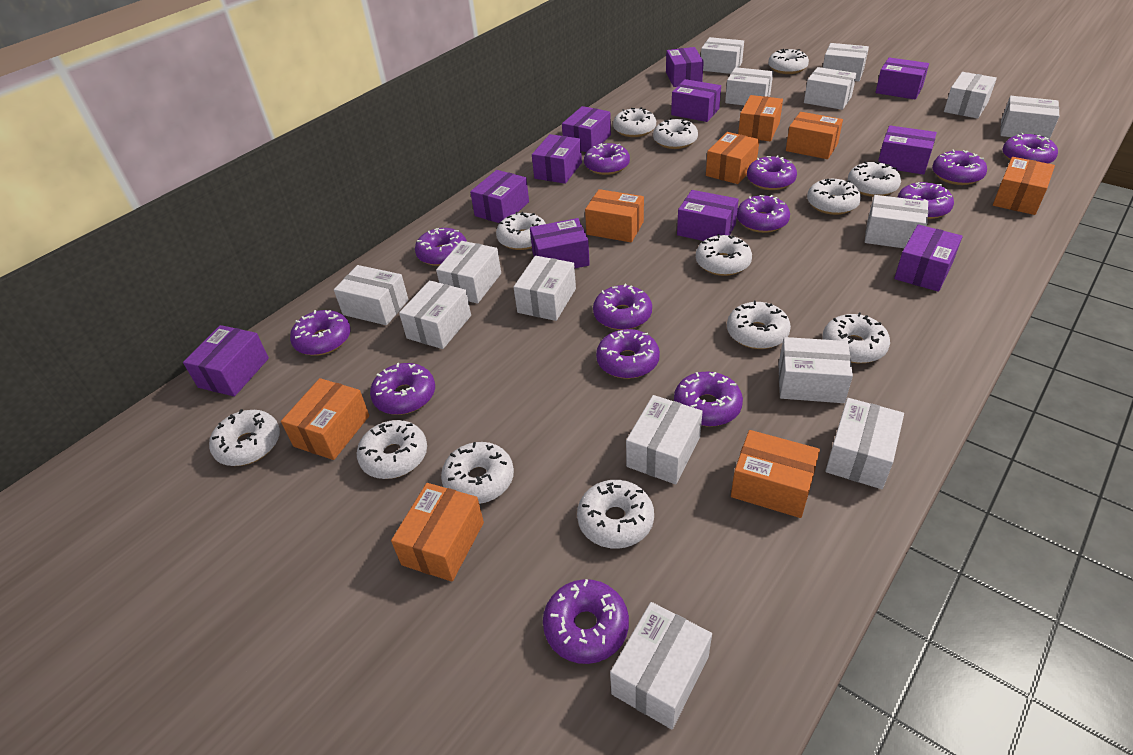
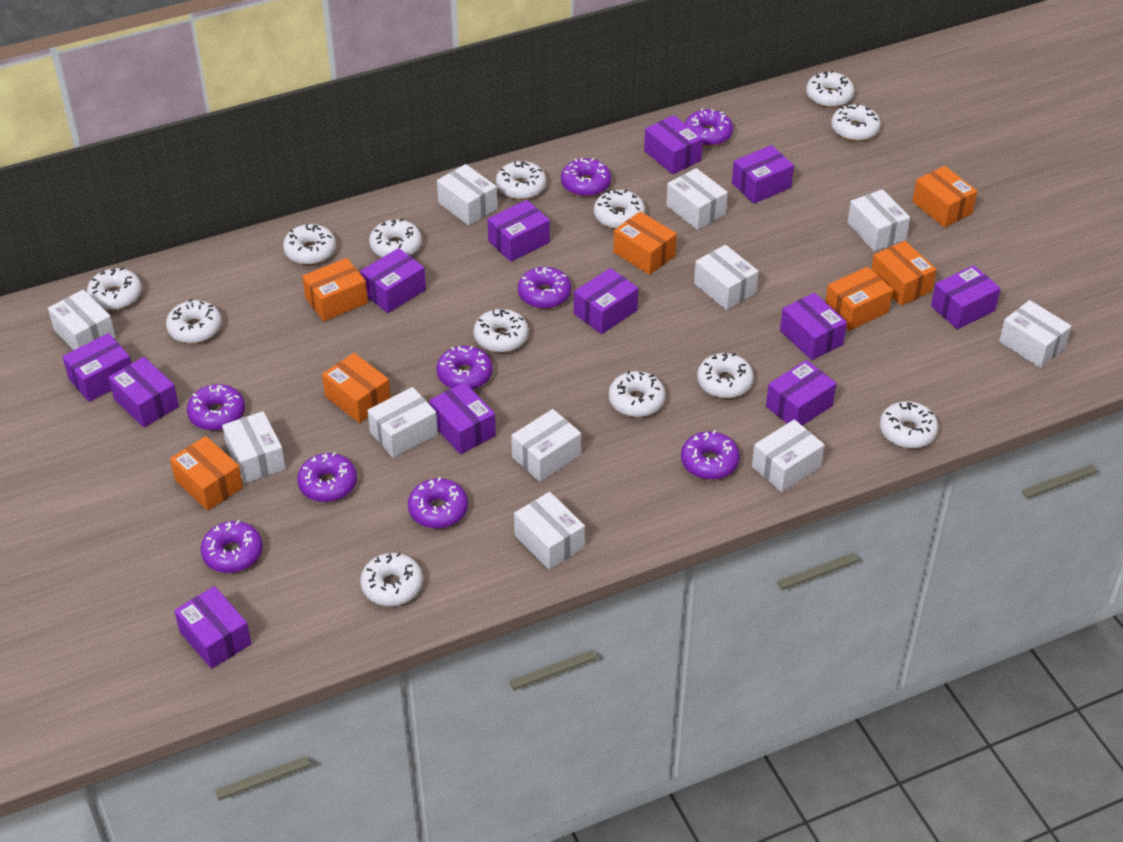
orange box: 8 -> 7
purple box: 11 -> 12
purple donut: 13 -> 9
white box: 15 -> 11

